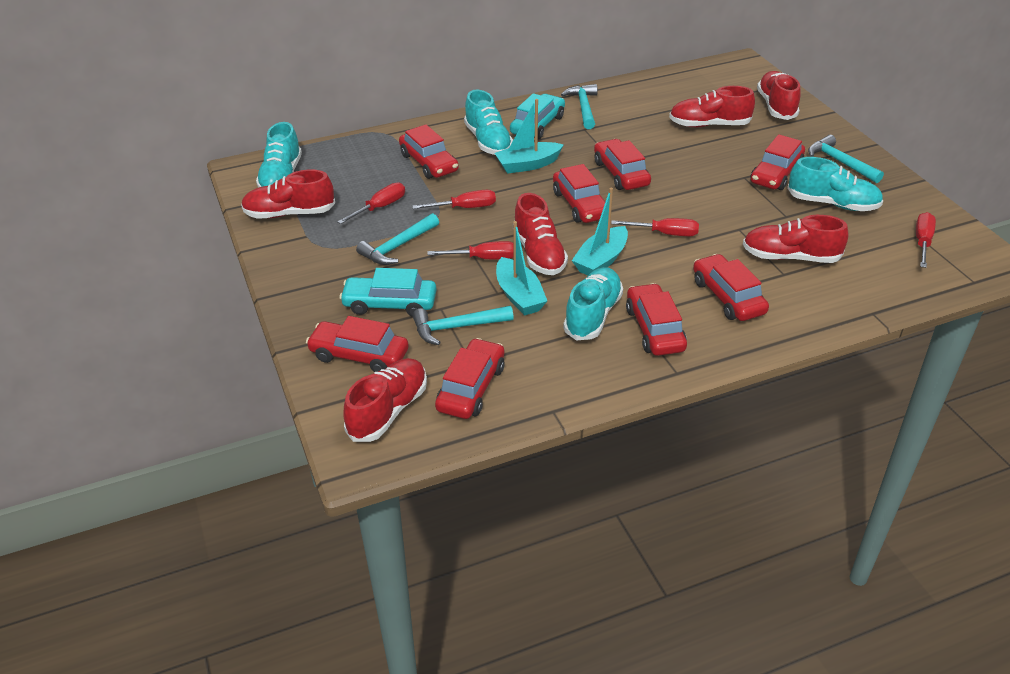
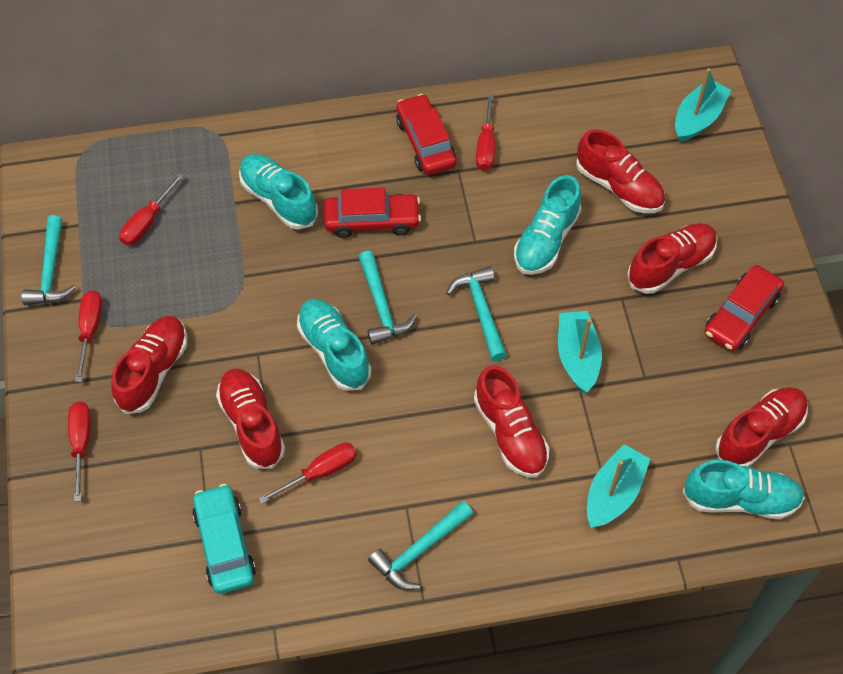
red car: 8 -> 3
turquoise car: 2 -> 1

